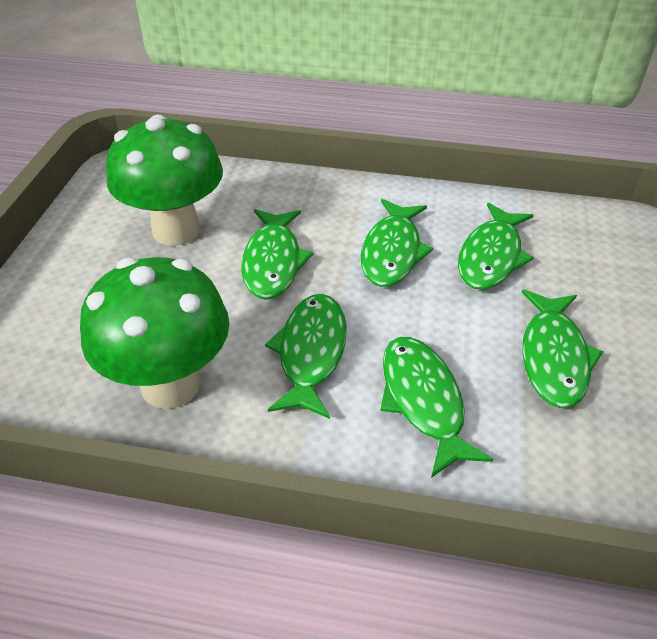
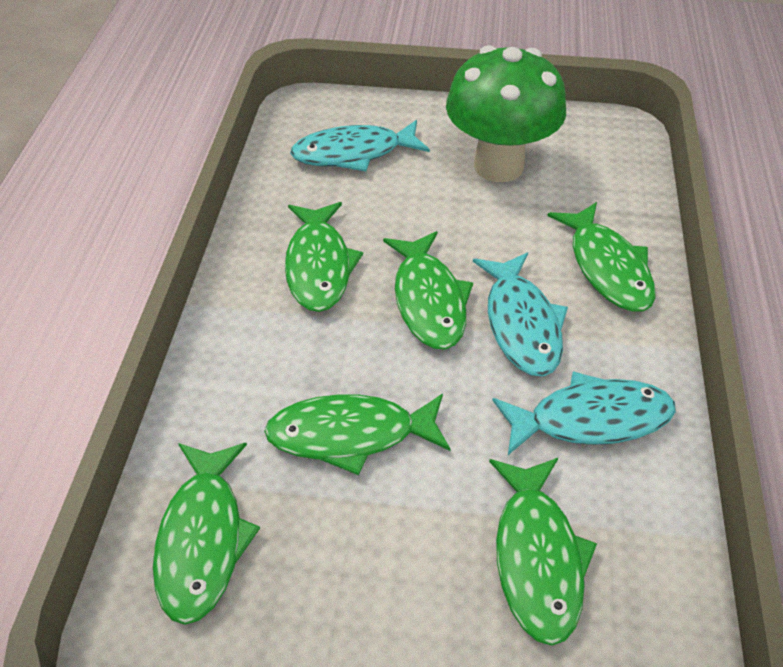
green mushroom: 2 -> 1
turquoise fish: 0 -> 3

